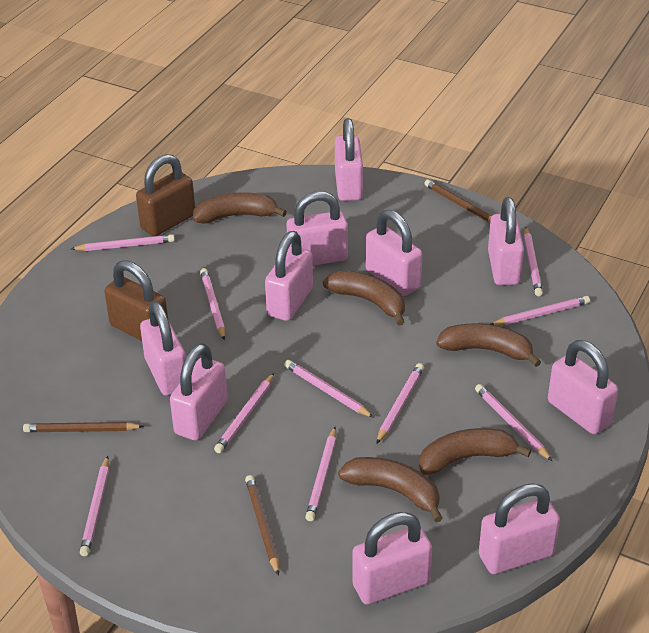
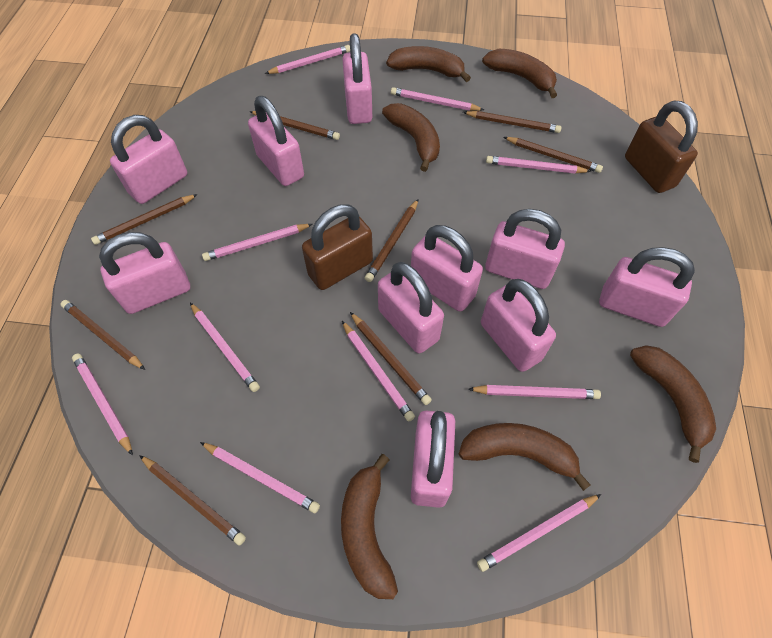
brown banana: 5 -> 6
brown pencil: 3 -> 8

